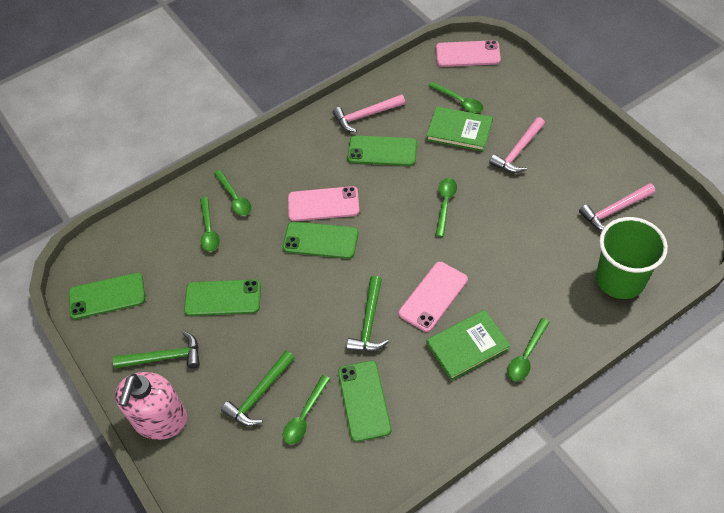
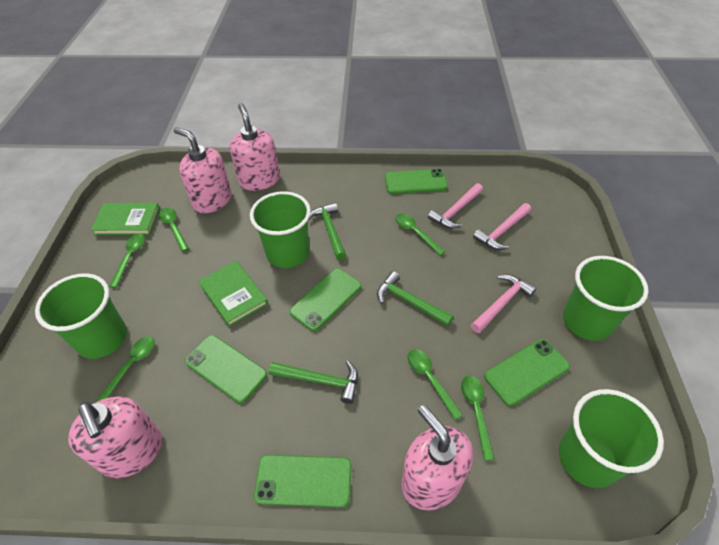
green cup: 1 -> 4
pink phone: 3 -> 0
pink soap dispenser: 1 -> 4

